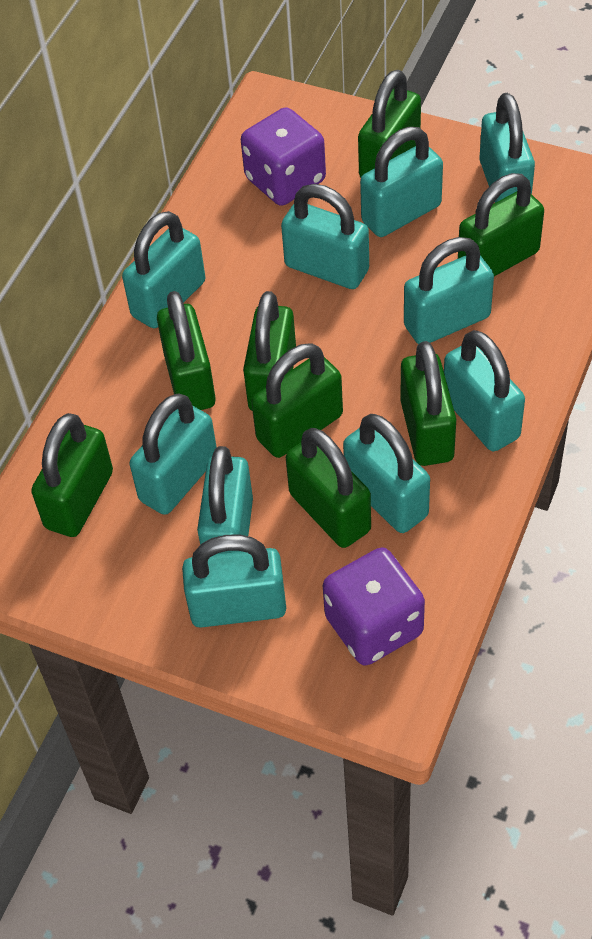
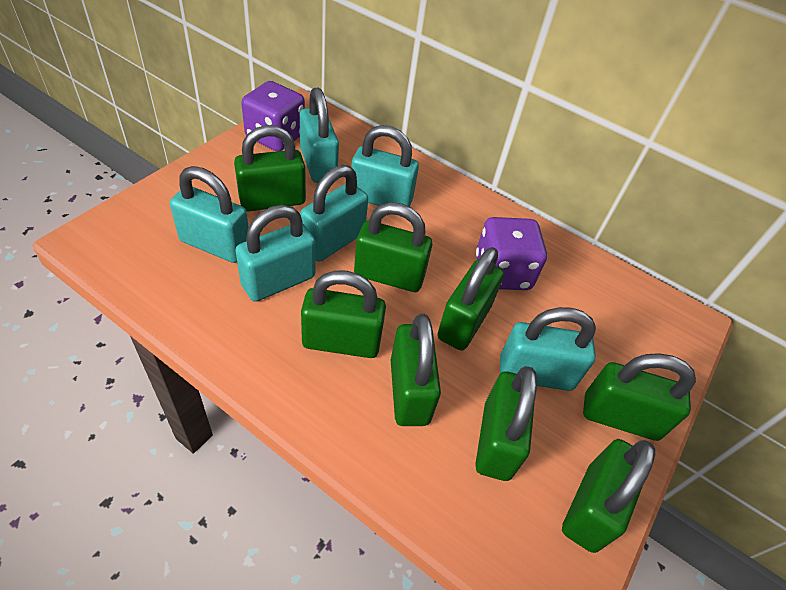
turquoise padlock: 10 -> 6

